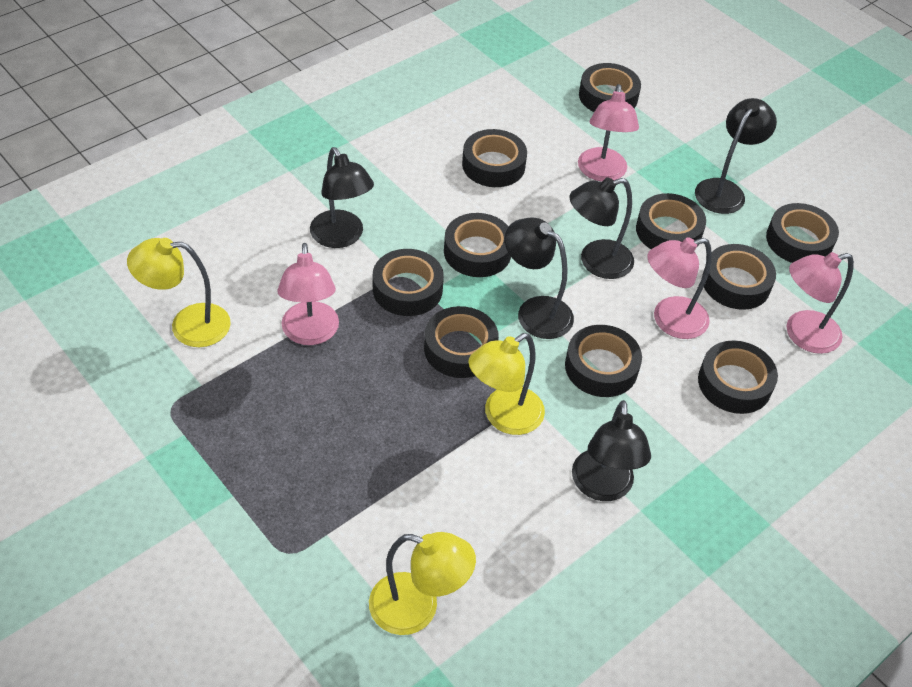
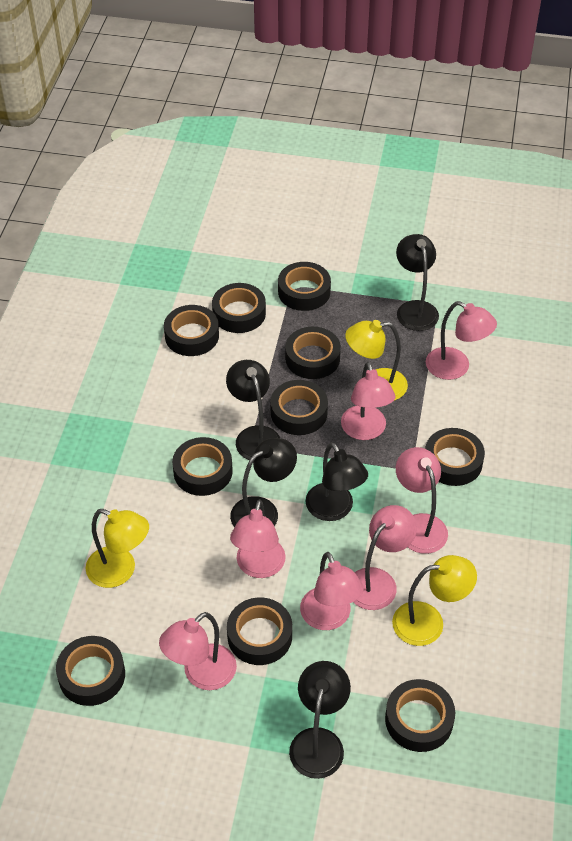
pink lamp: 4 -> 7

